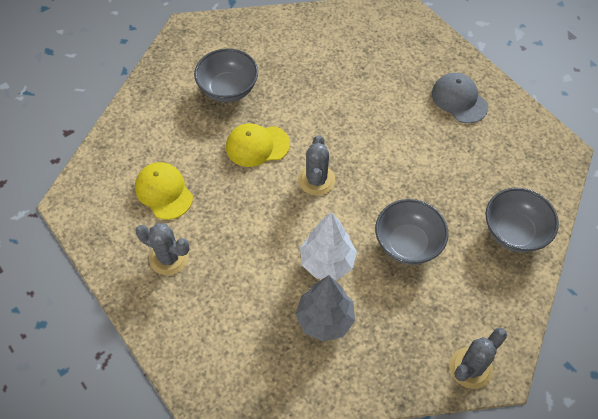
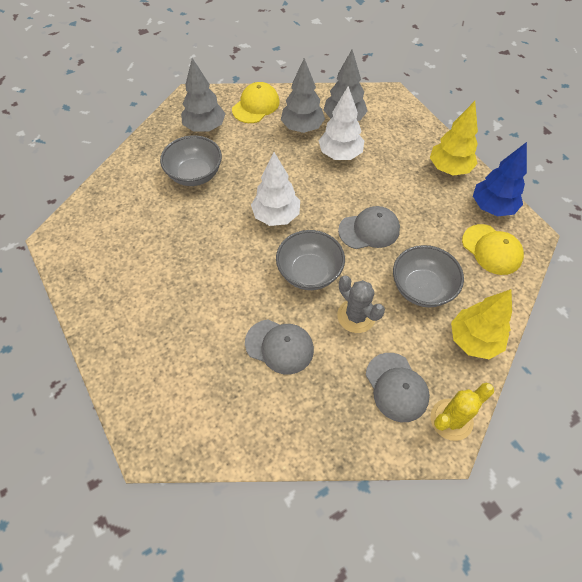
blue tree: 0 -> 1
grey cactus: 3 -> 1
grey cap: 1 -> 3
grey tree: 1 -> 3
white tree: 1 -> 2
yellow cactus: 0 -> 1
yellow tree: 0 -> 2

